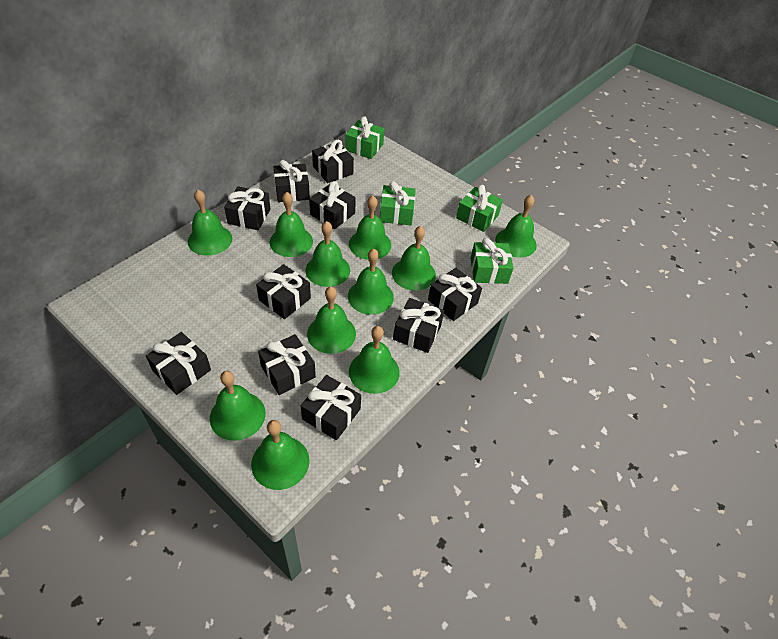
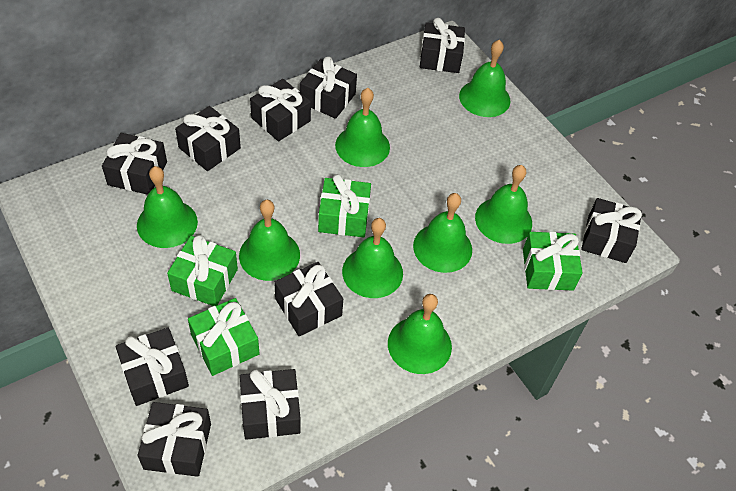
green bell: 11 -> 8

